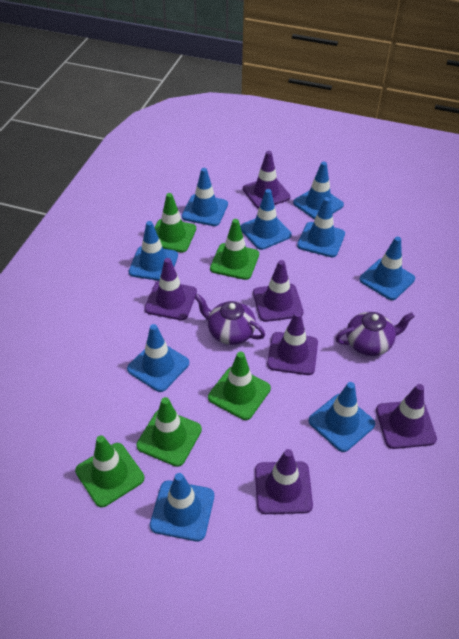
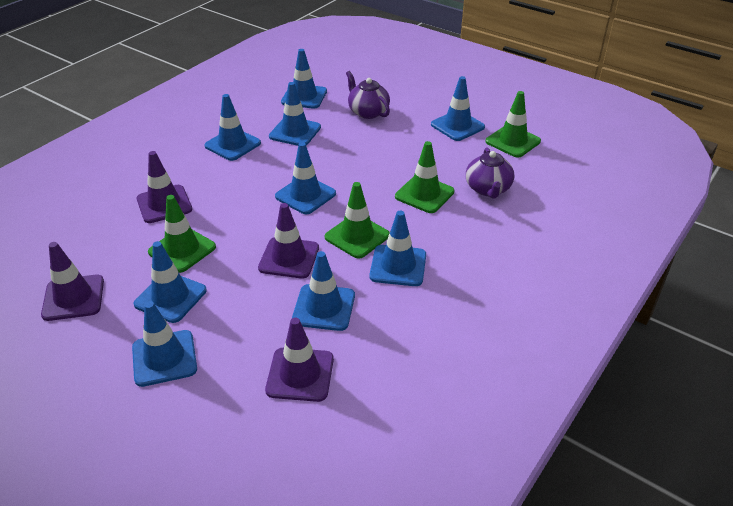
green traffic cone: 5 -> 4
purple traffic cone: 6 -> 4

